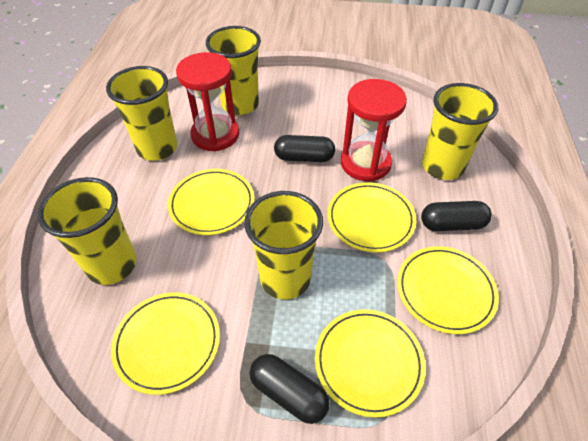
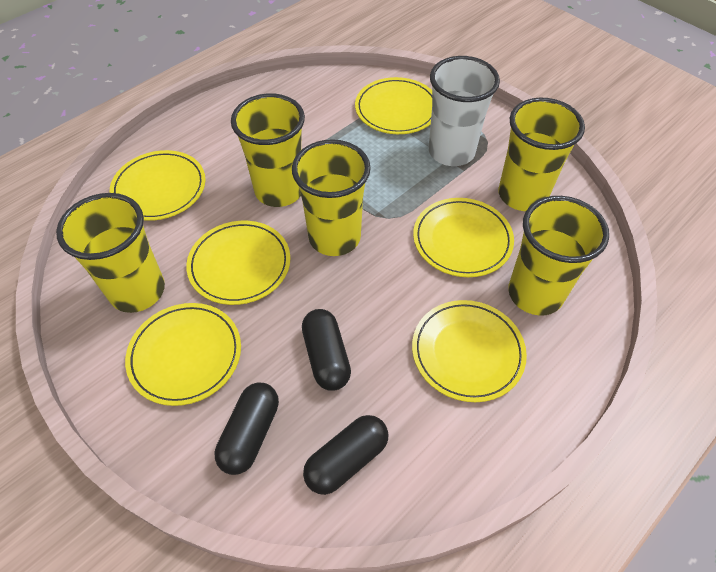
red hourglass: 2 -> 0
white cup: 0 -> 1
yellow plate: 5 -> 6

